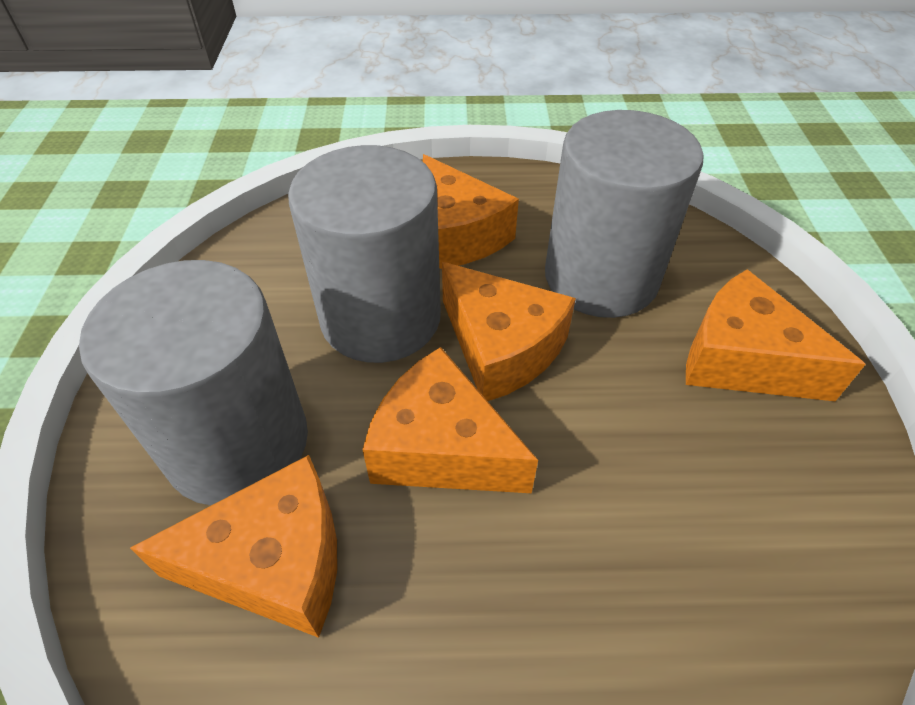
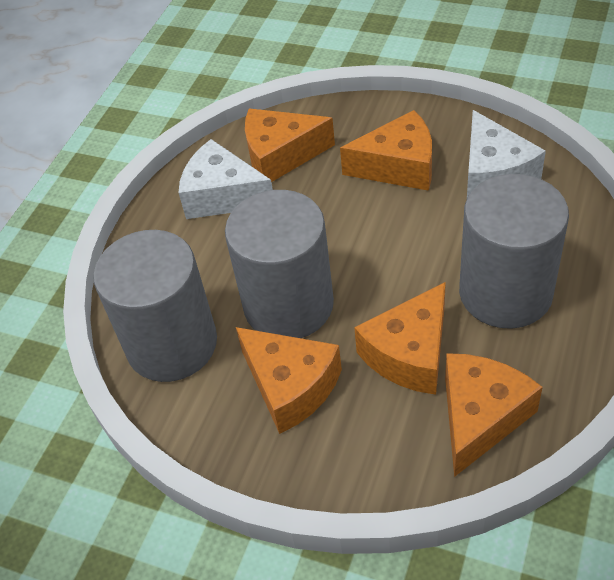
white cheese: 0 -> 2

